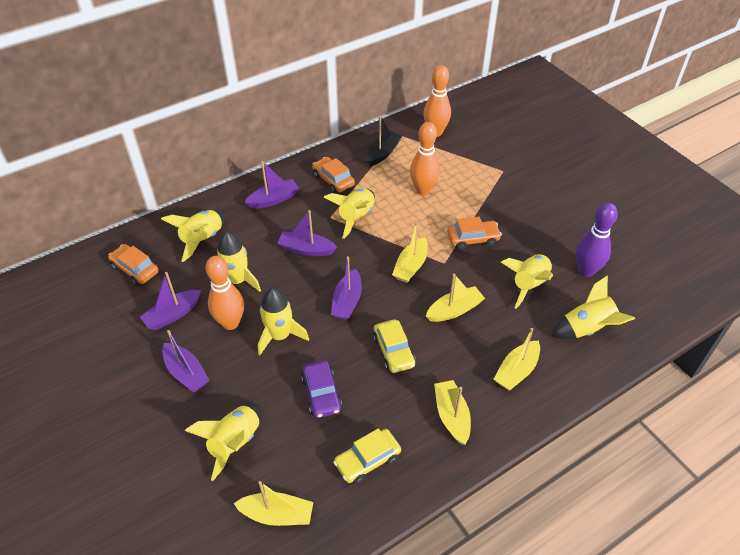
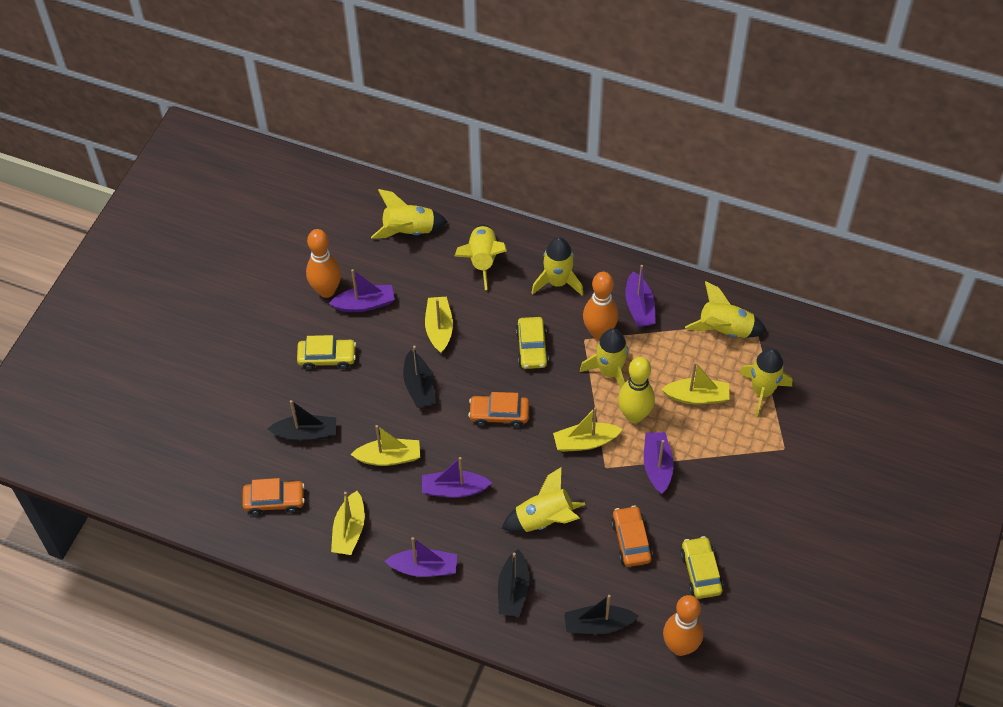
black boat: 1 -> 4
purple bowling pin: 1 -> 0
purple car: 1 -> 0
yellow bowling pin: 0 -> 1
yellow car: 2 -> 3

